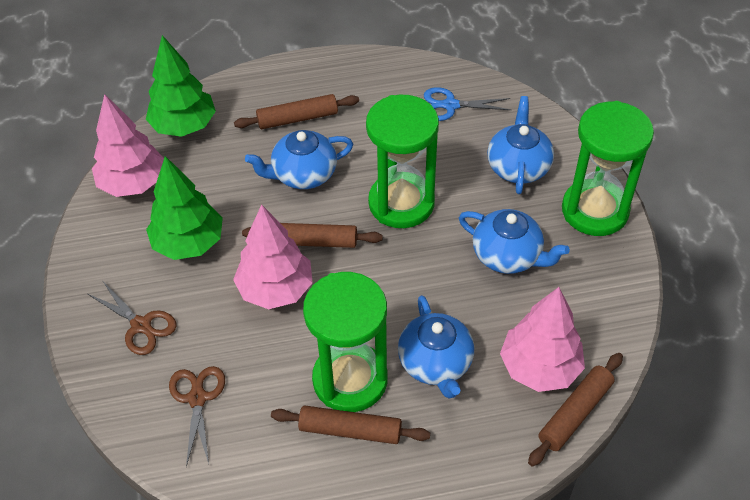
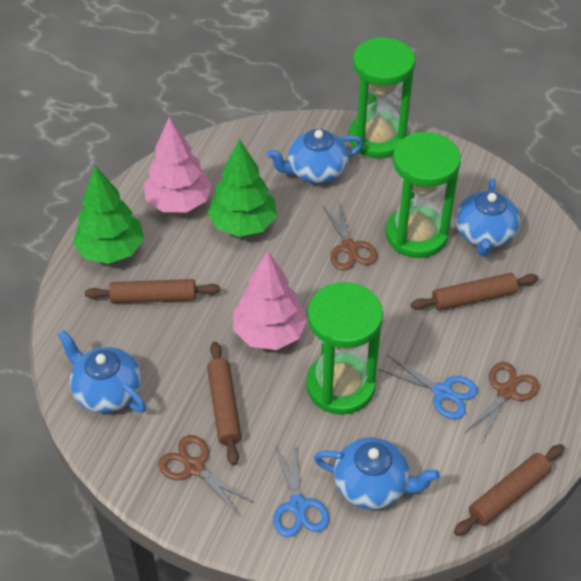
blue scissors: 1 -> 2
brown scissors: 2 -> 3
pink tree: 3 -> 2

